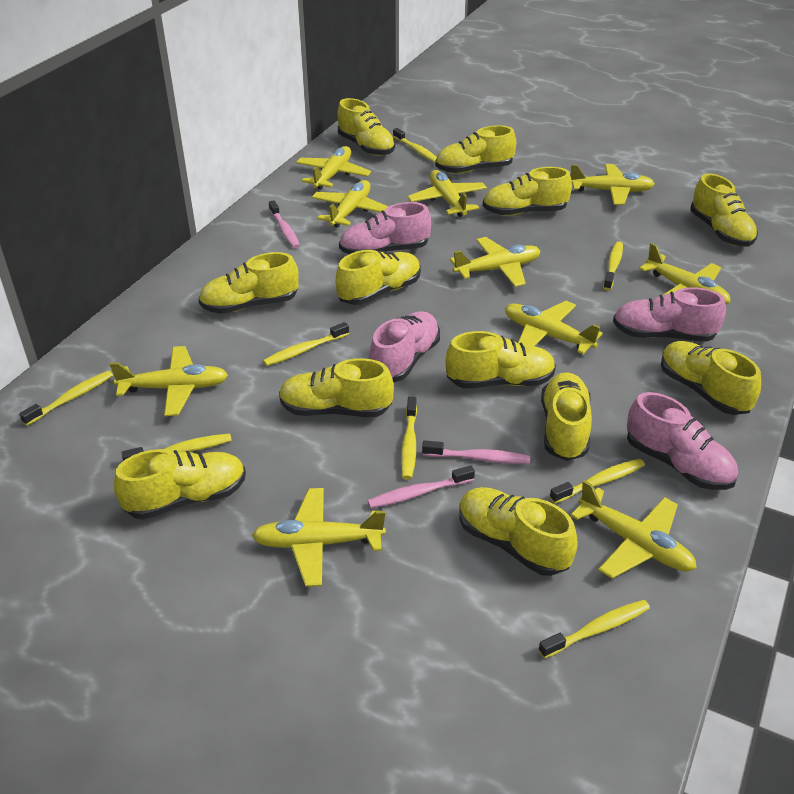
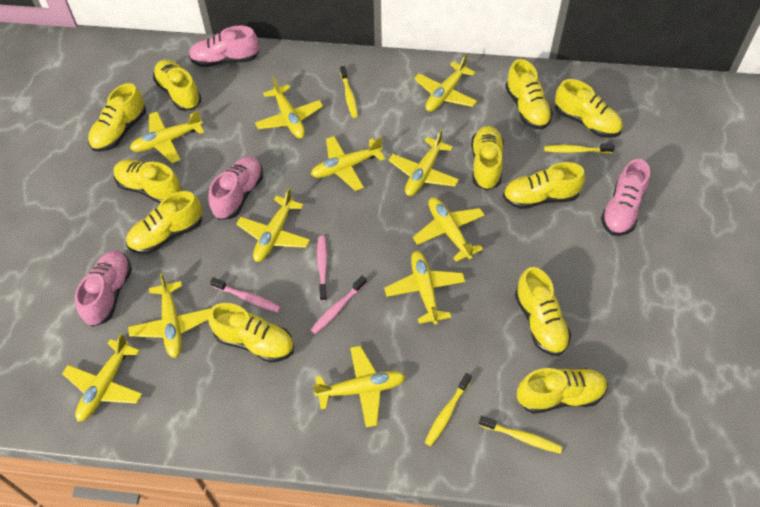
yellow plane: 10 -> 11
yellow shoe: 12 -> 11
yellow toothbrush: 8 -> 4

